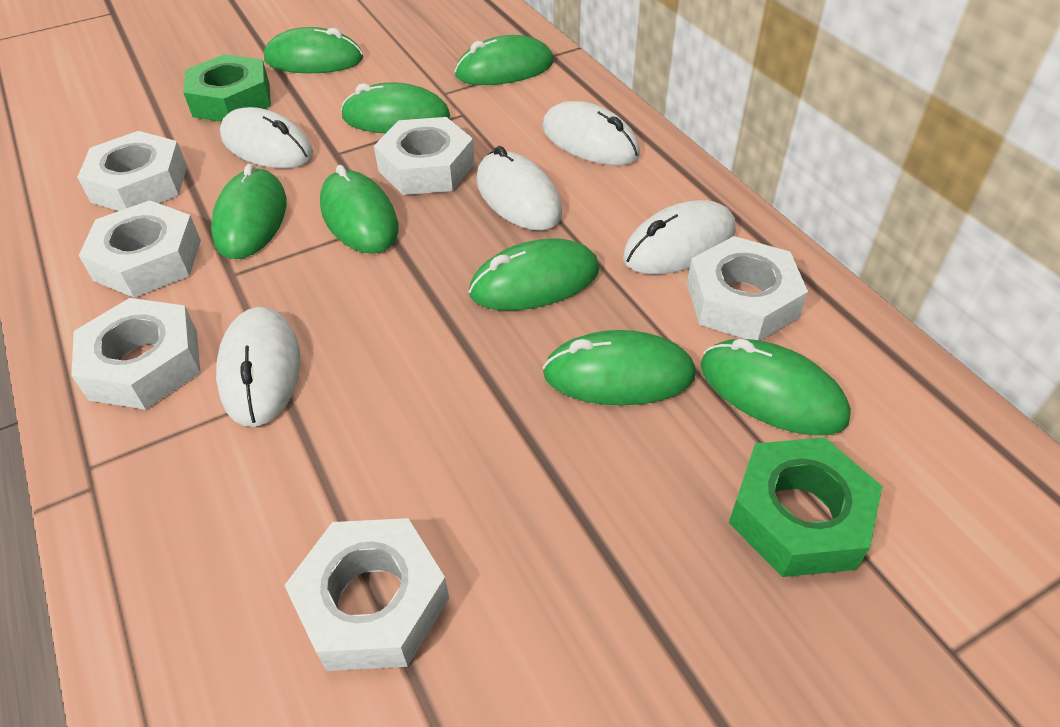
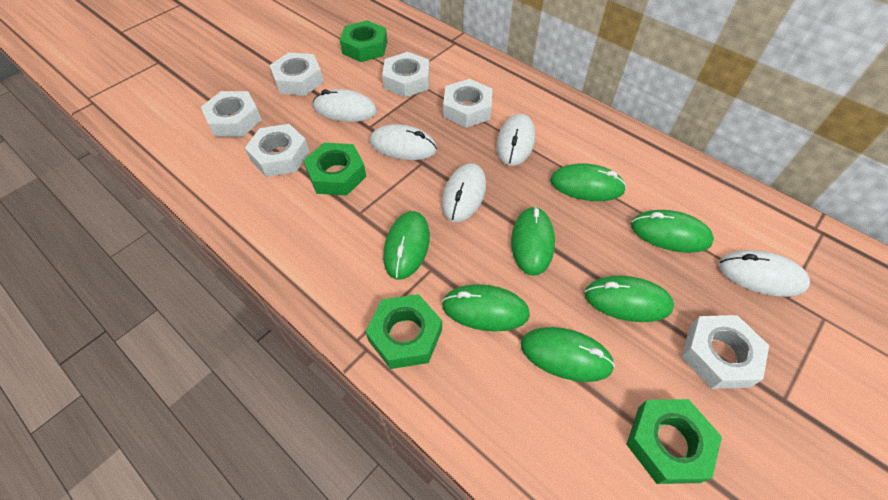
green mouse: 8 -> 7
green nut: 2 -> 4

